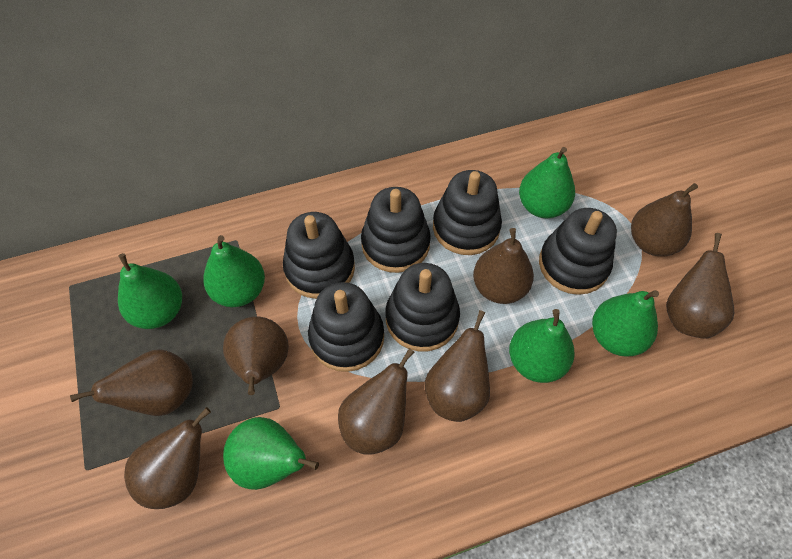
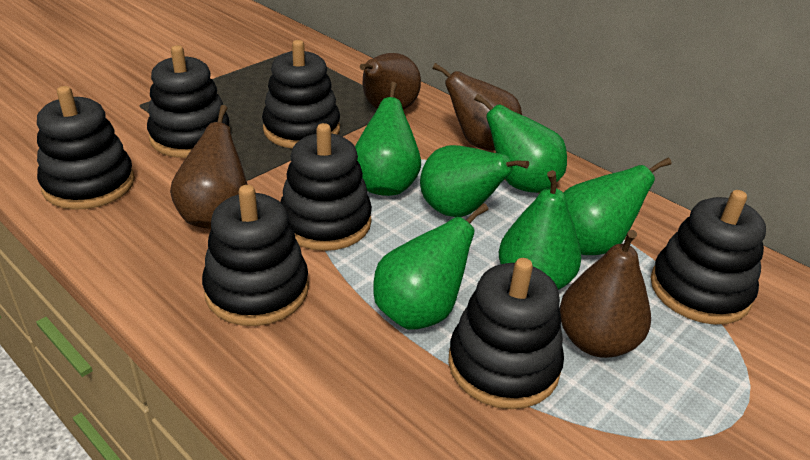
black stacking toy: 6 -> 7
brown pear: 8 -> 4

